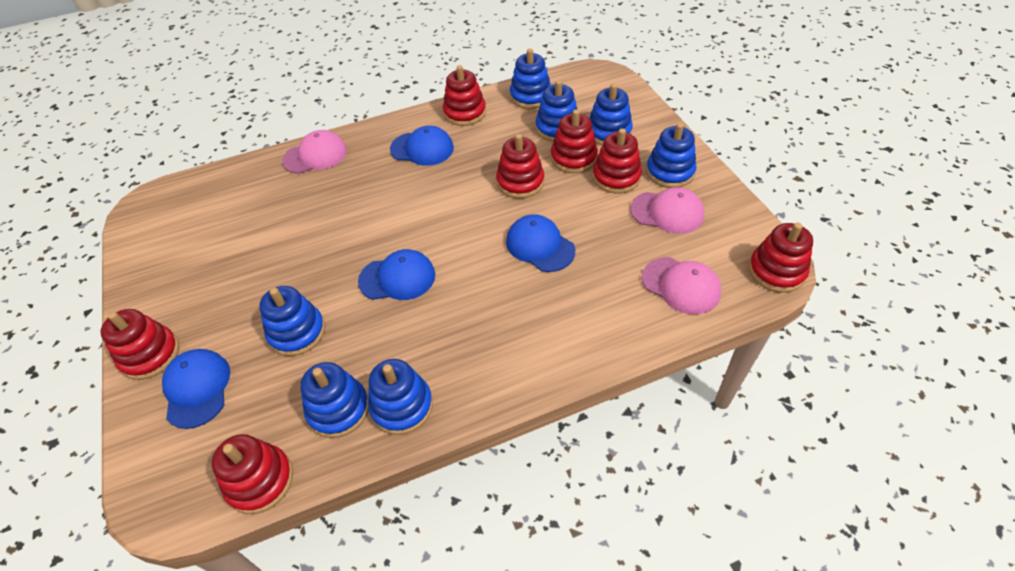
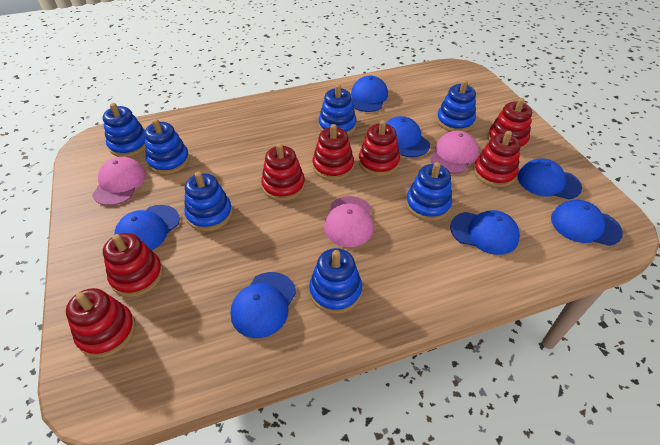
blue cap: 4 -> 7

